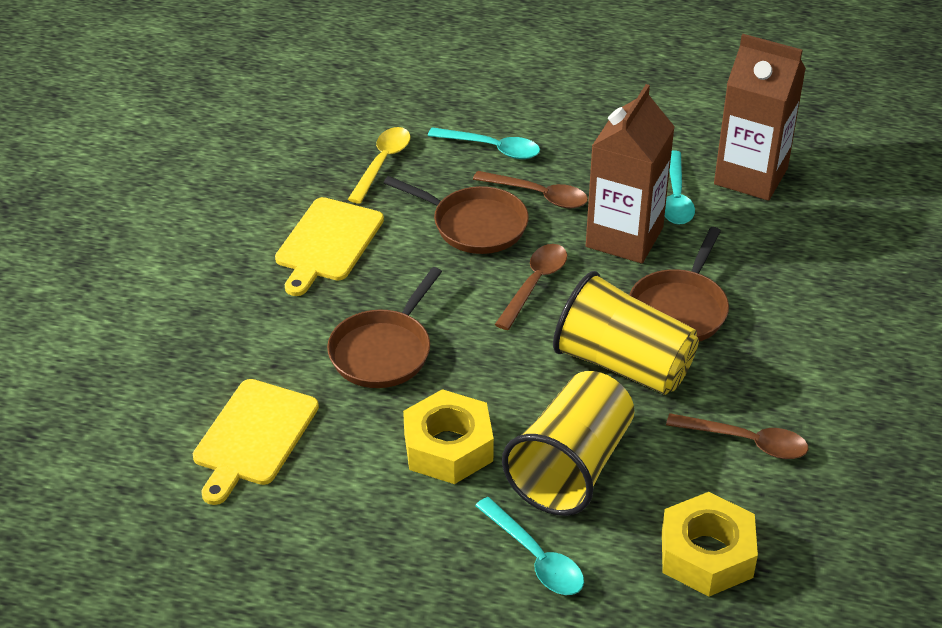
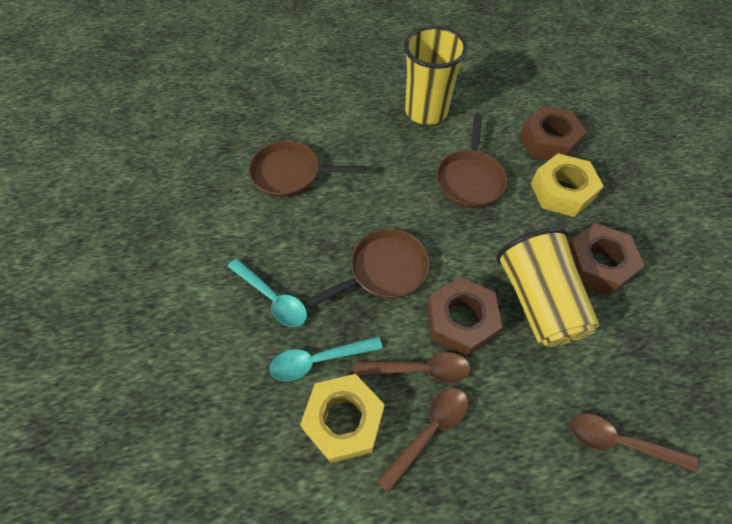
brown carton: 2 -> 0
brown nut: 0 -> 3
turquoise spoon: 3 -> 2
yellow cutting board: 2 -> 0
yellow spoon: 1 -> 0

